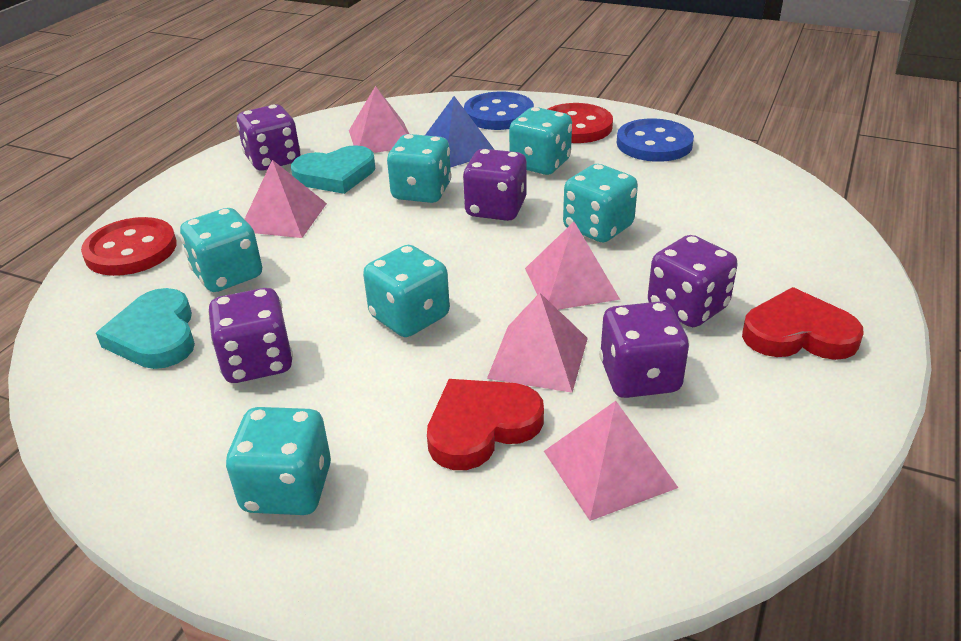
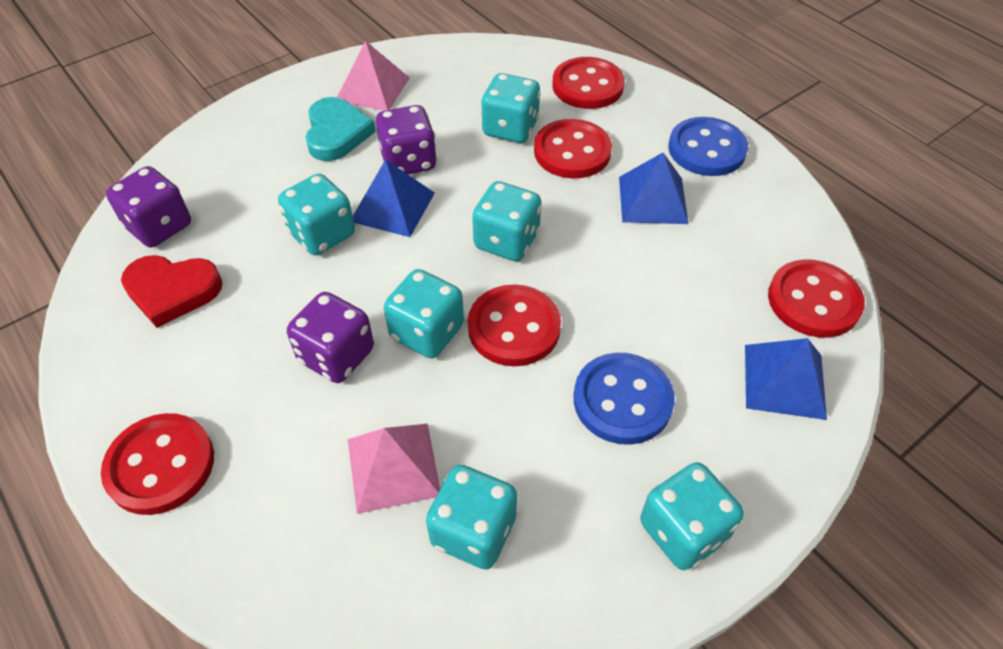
blue pyramid: 1 -> 3
pink pyramid: 5 -> 2
purple dice: 5 -> 3
red button: 2 -> 5
red heart: 2 -> 1
turquoise heart: 2 -> 1

